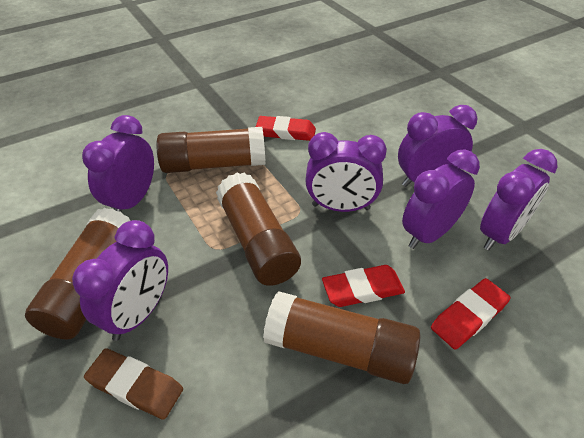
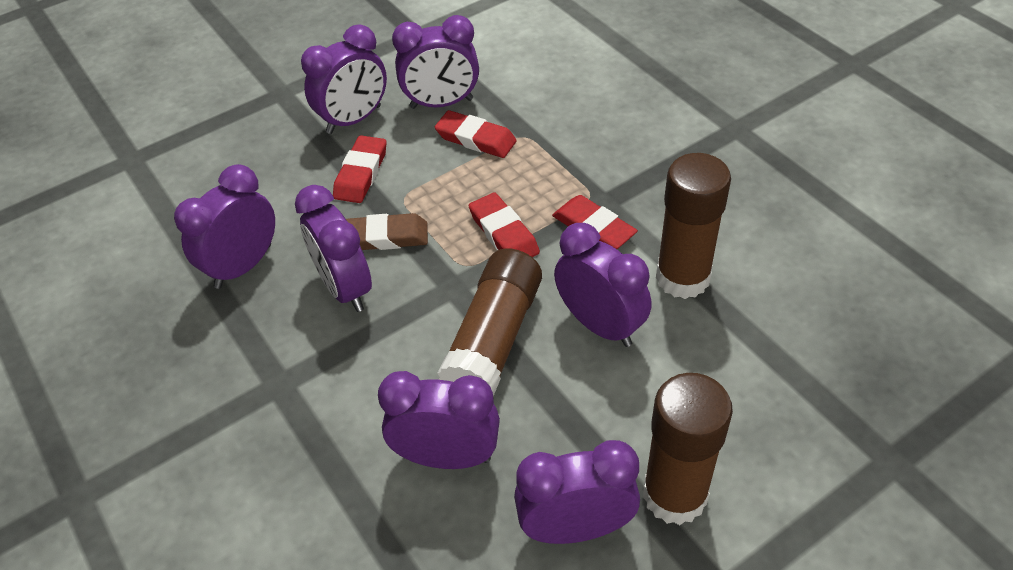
brown glue stick: 4 -> 3
purple clock: 6 -> 7
red eraser: 3 -> 4

